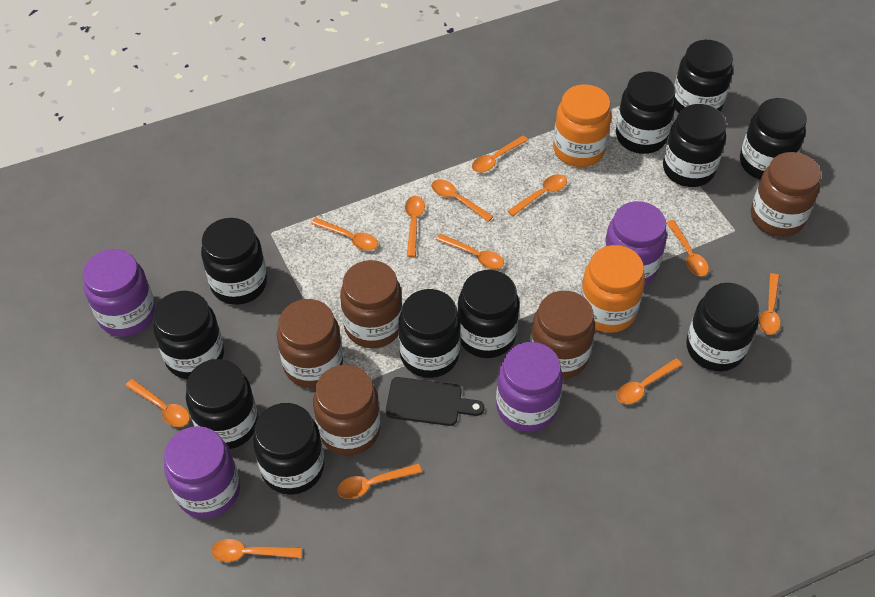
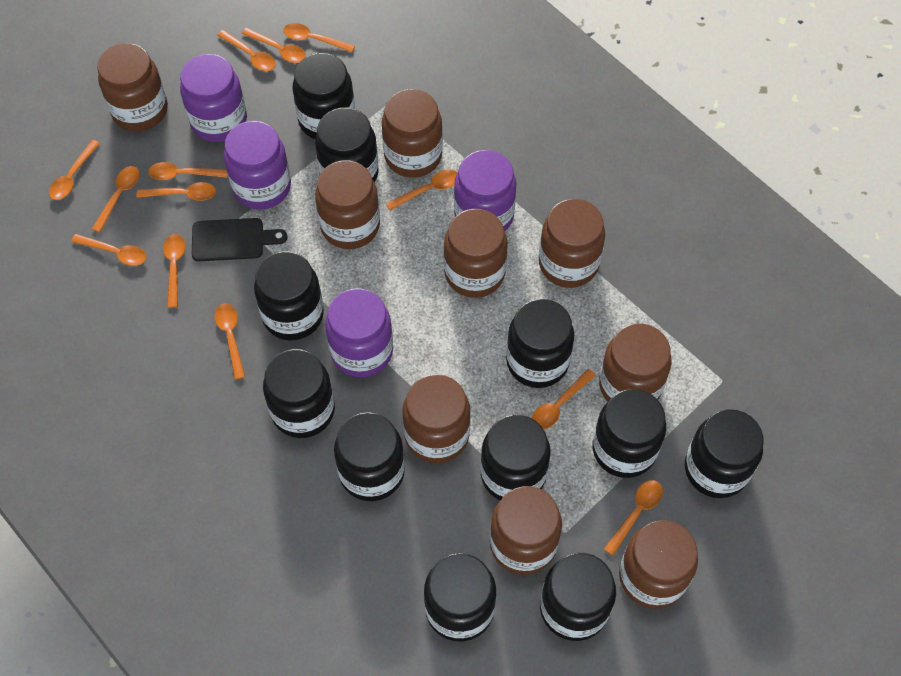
brown jar: 5 -> 9
orange jar: 2 -> 0
orange spoon: 12 -> 13

